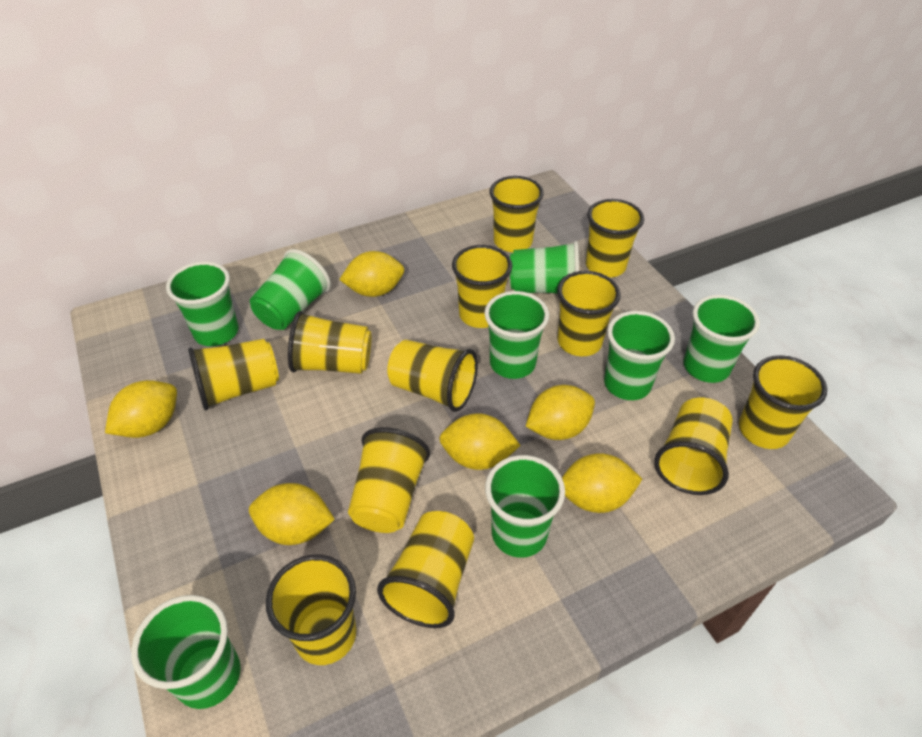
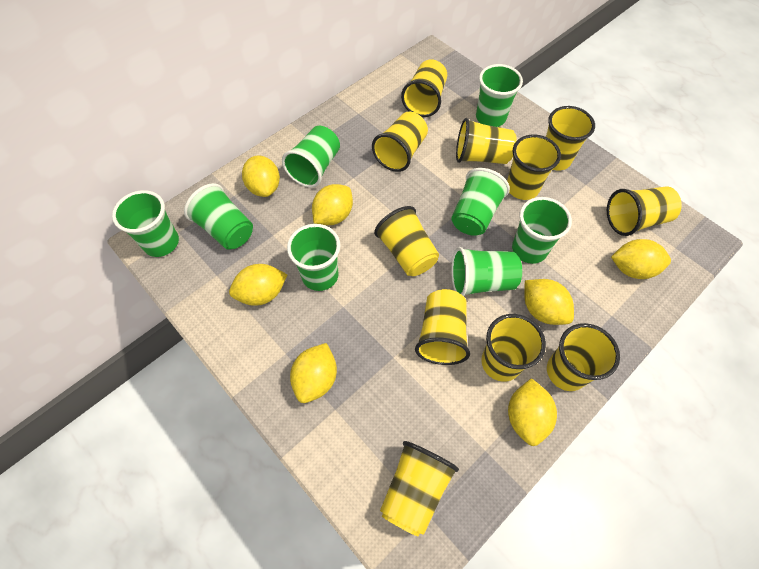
yellow cup: 12 -> 11
yellow lemon: 6 -> 7

